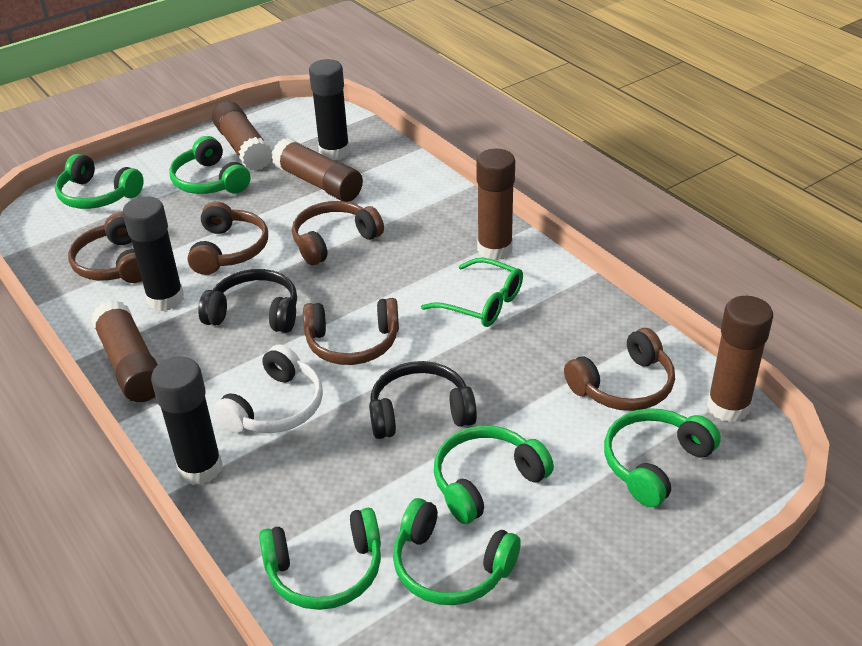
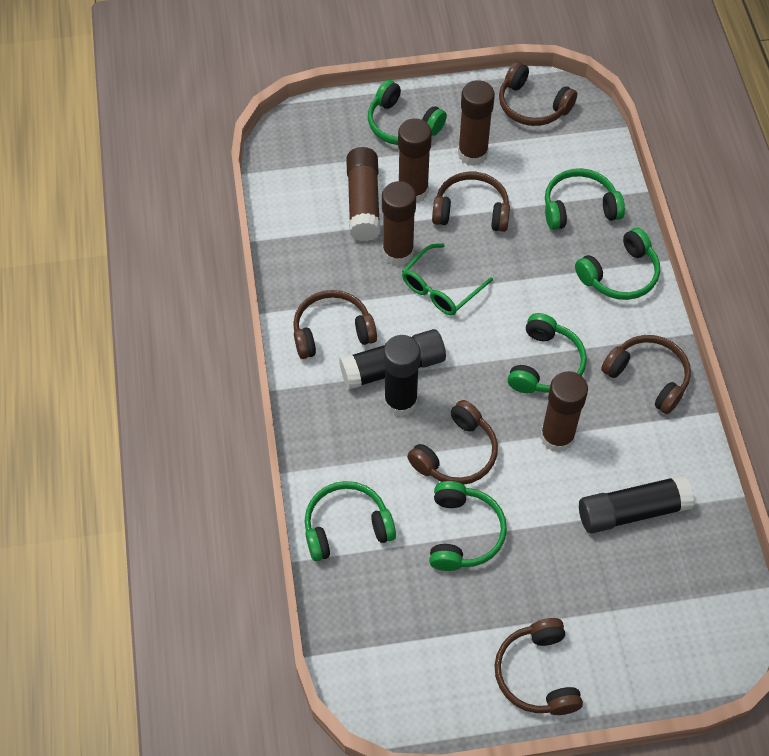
black headphones: 2 -> 0
brown headphones: 5 -> 6
white headphones: 1 -> 0

